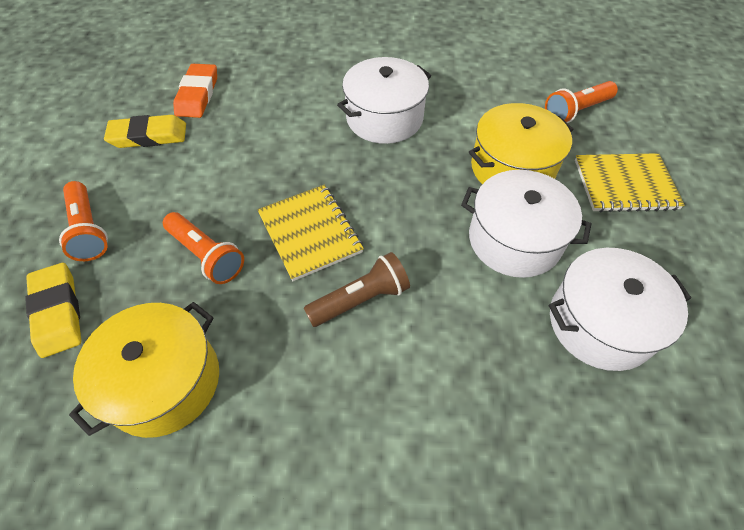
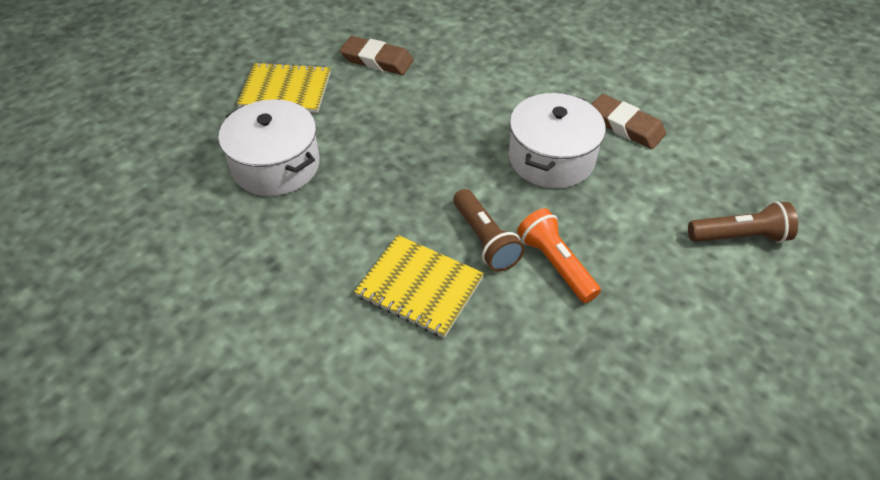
brown eraser: 0 -> 2
brown flashlight: 1 -> 2
orange eraser: 1 -> 0
orange flashlight: 3 -> 1
white pot: 3 -> 2
yellow eraser: 2 -> 0
yellow pot: 2 -> 0

